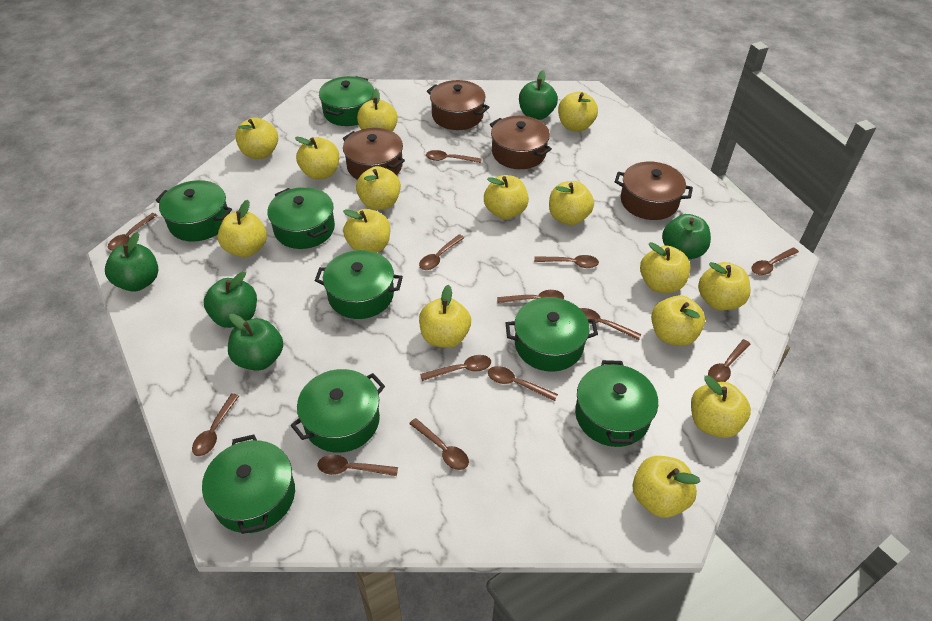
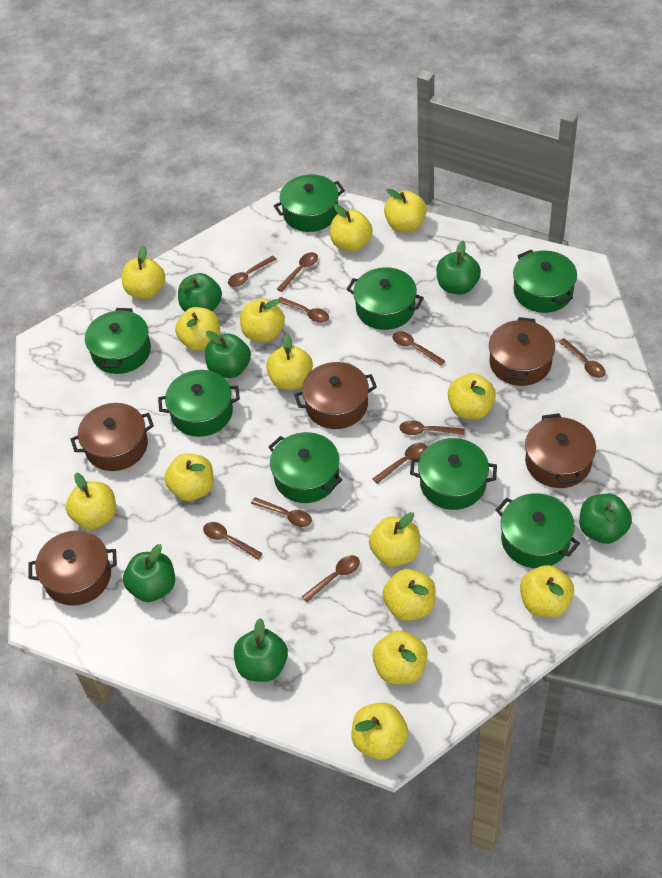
brown pot: 4 -> 5
brown spoon: 13 -> 10
green apple: 5 -> 6
yellow apple: 15 -> 14

